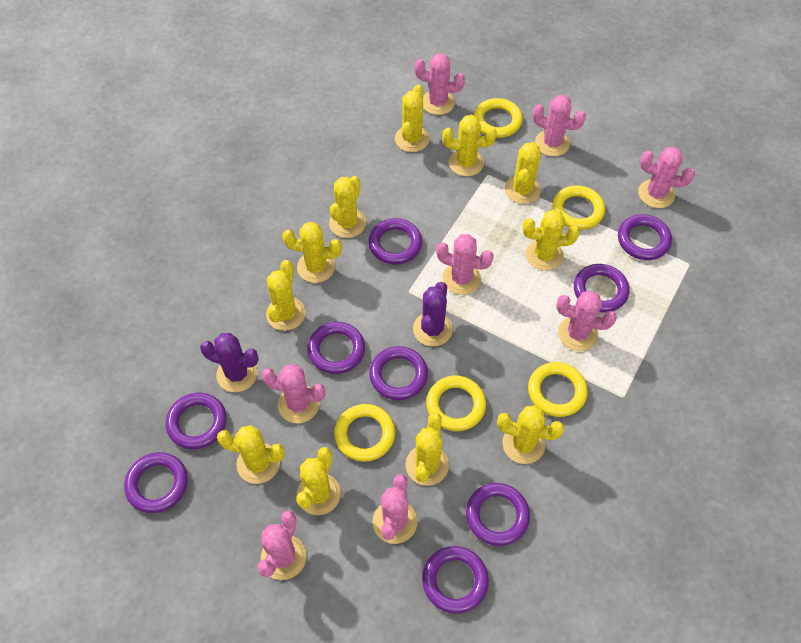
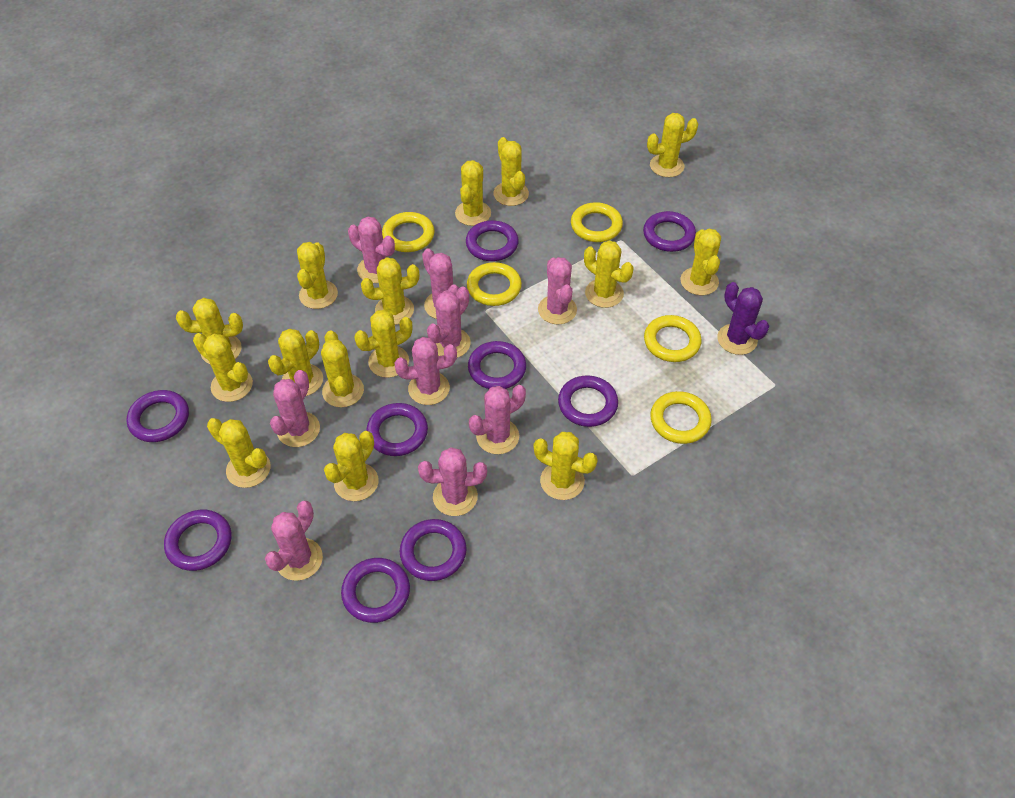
pink cactus: 8 -> 9
purple cactus: 2 -> 1
yellow cactus: 11 -> 15

